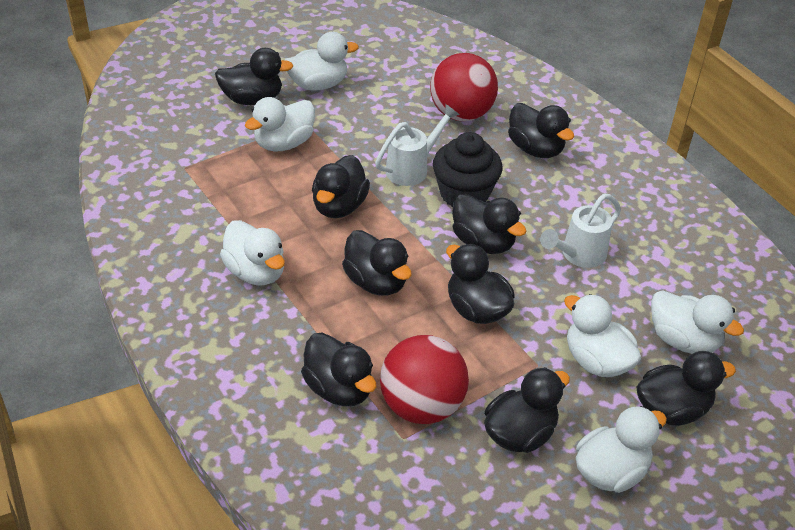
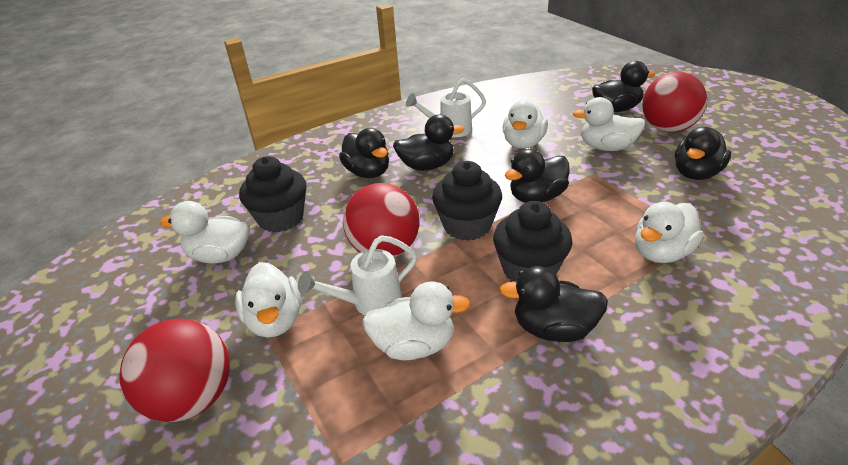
black cupcake: 1 -> 3
black duck: 9 -> 6
red ball: 2 -> 3

